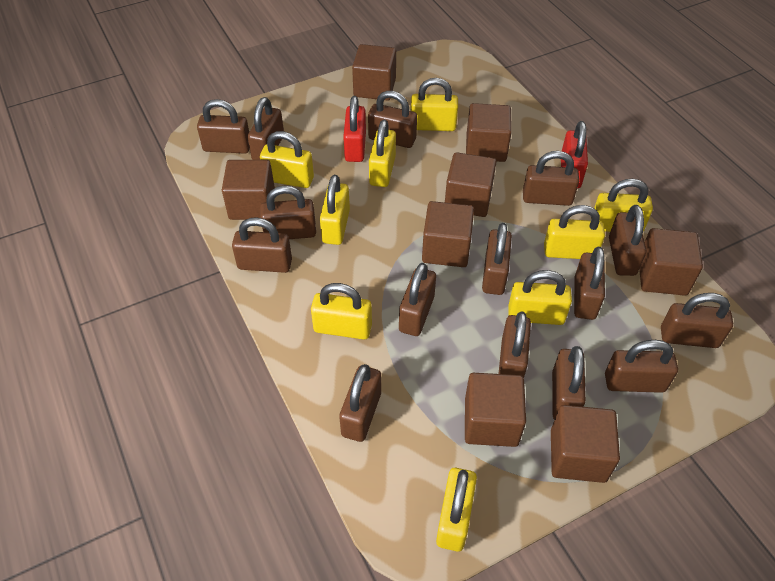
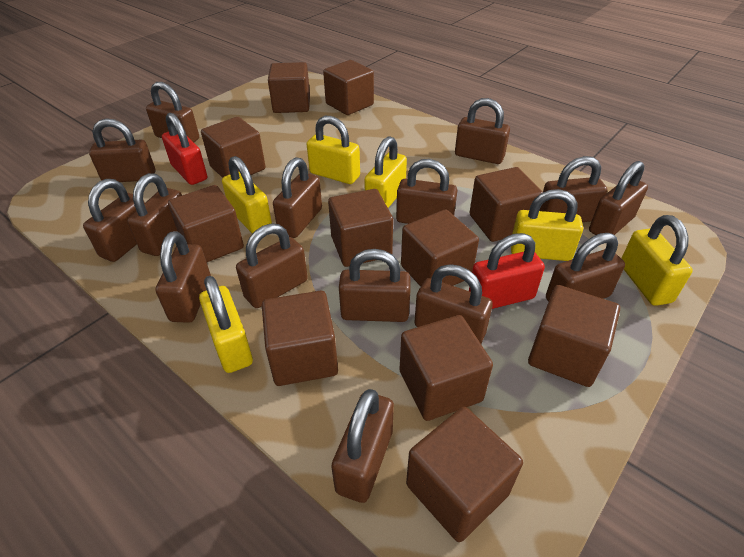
brown cube: 8 -> 11
yellow padlock: 9 -> 6

